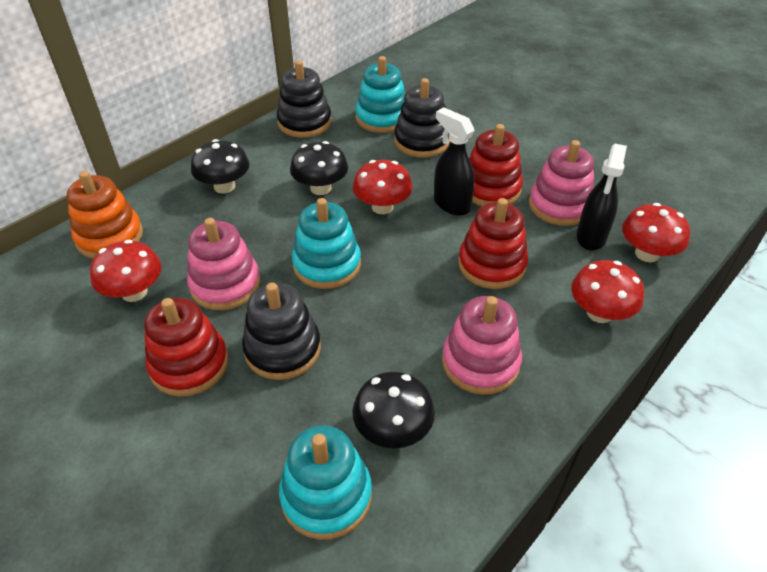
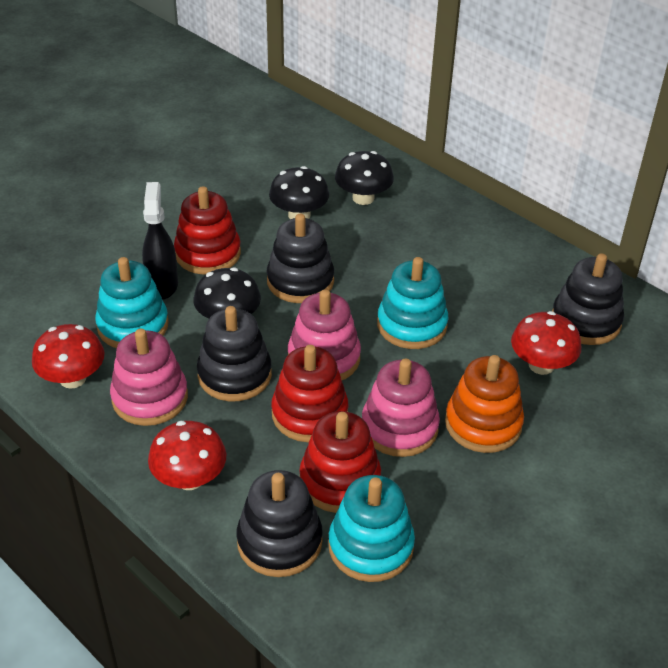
black spray bottle: 2 -> 1
black stacking toy: 3 -> 4
red mushroom: 4 -> 3

